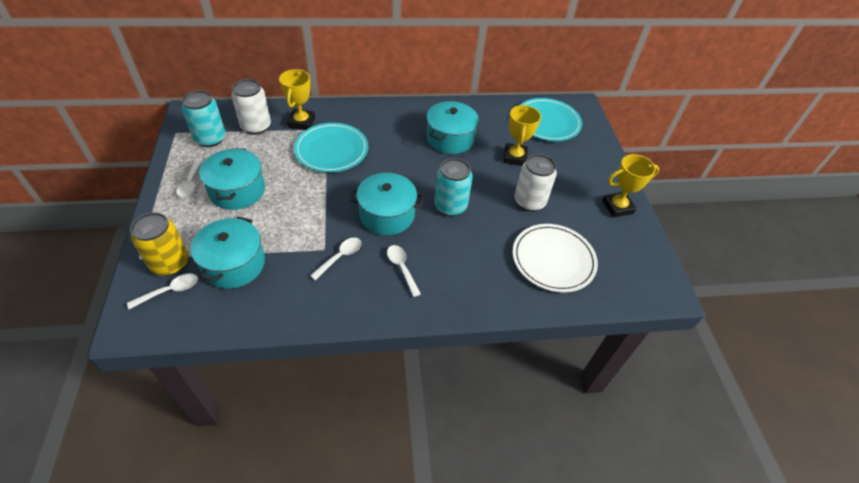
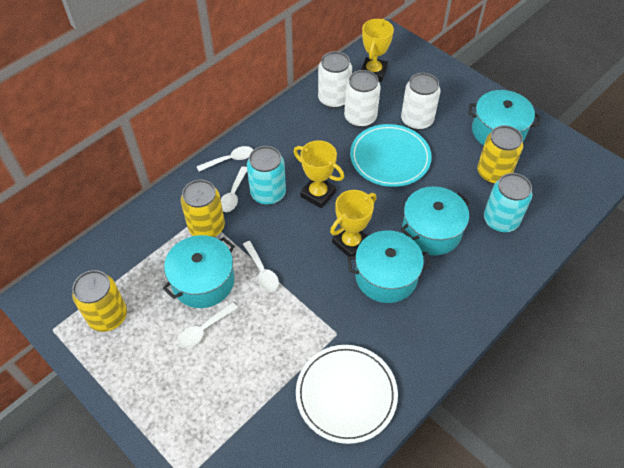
turquoise plate: 2 -> 1
white can: 2 -> 3
yellow can: 1 -> 3

